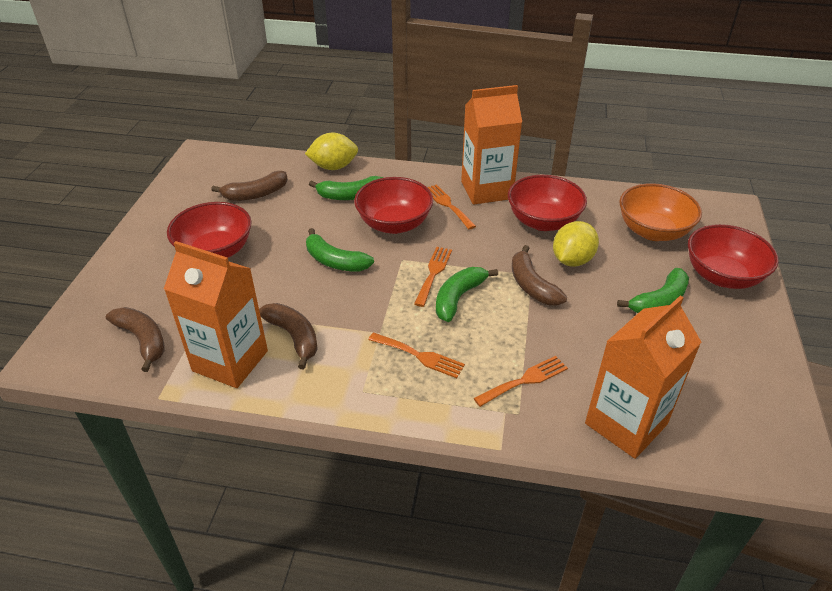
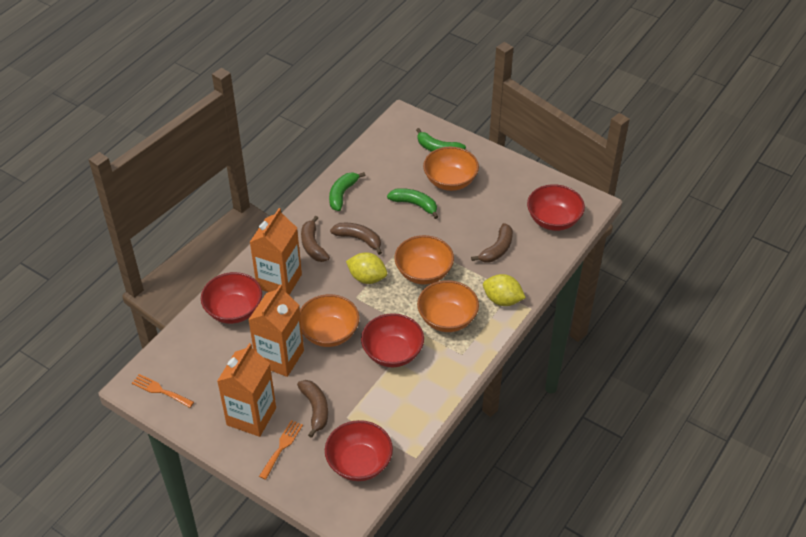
green banana: 4 -> 3
orange bowl: 1 -> 4
orange fork: 4 -> 2

